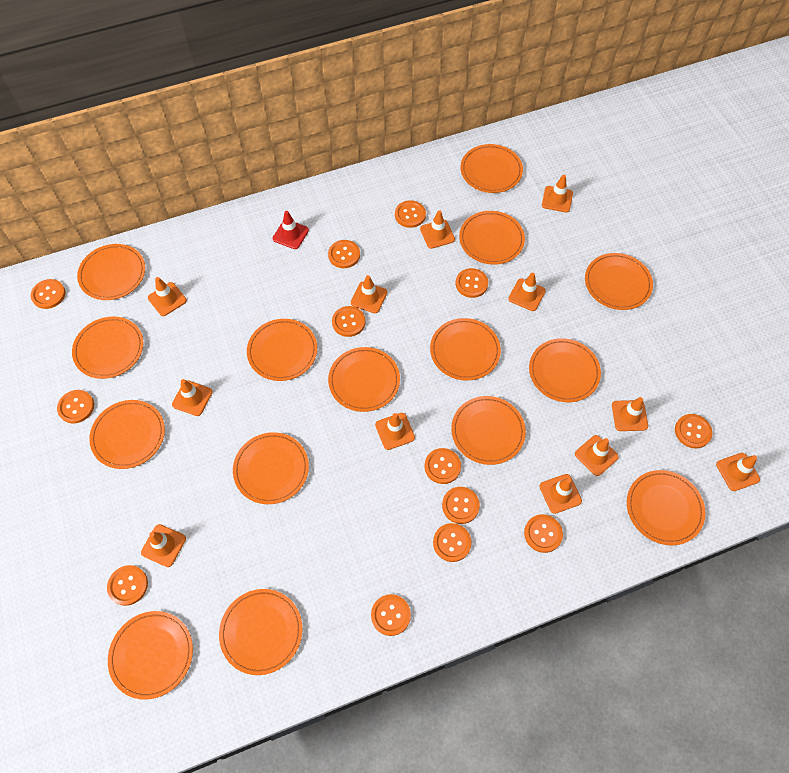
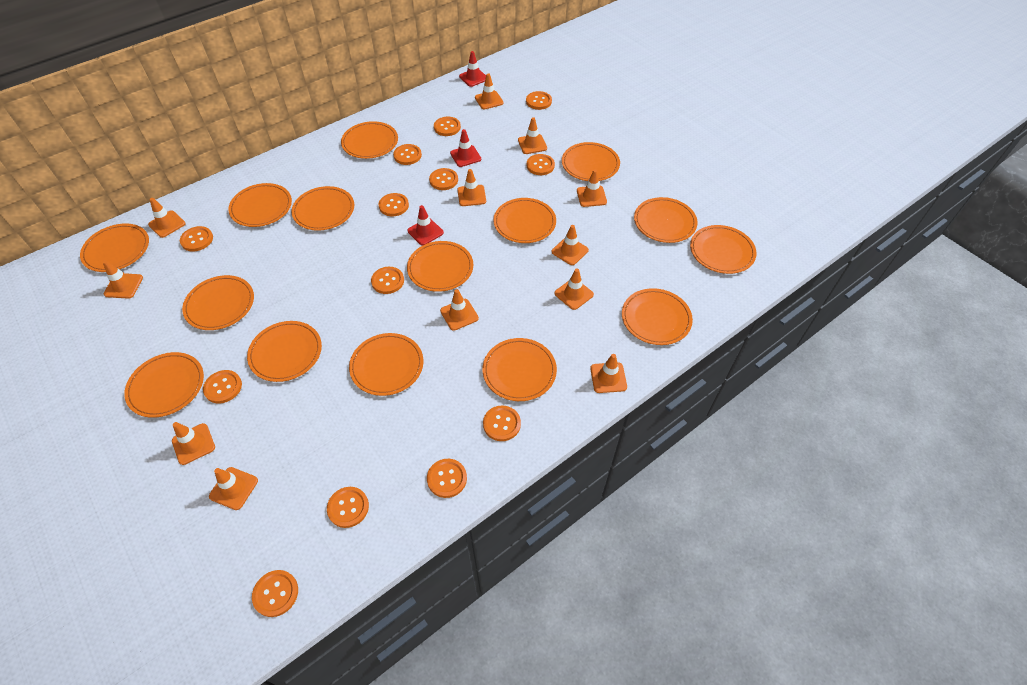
red traffic cone: 1 -> 3

